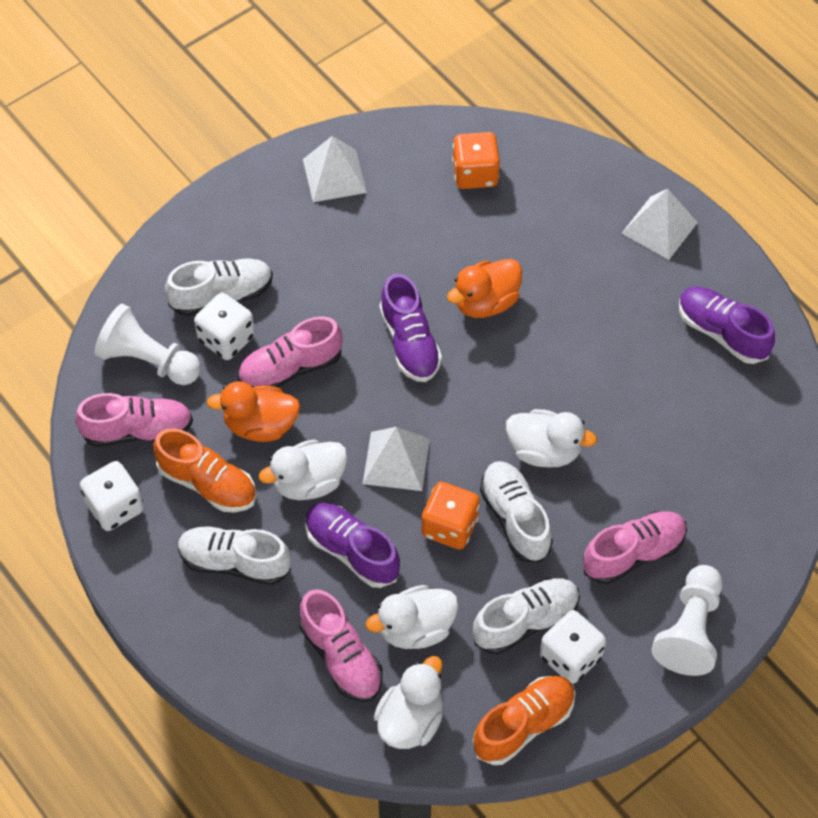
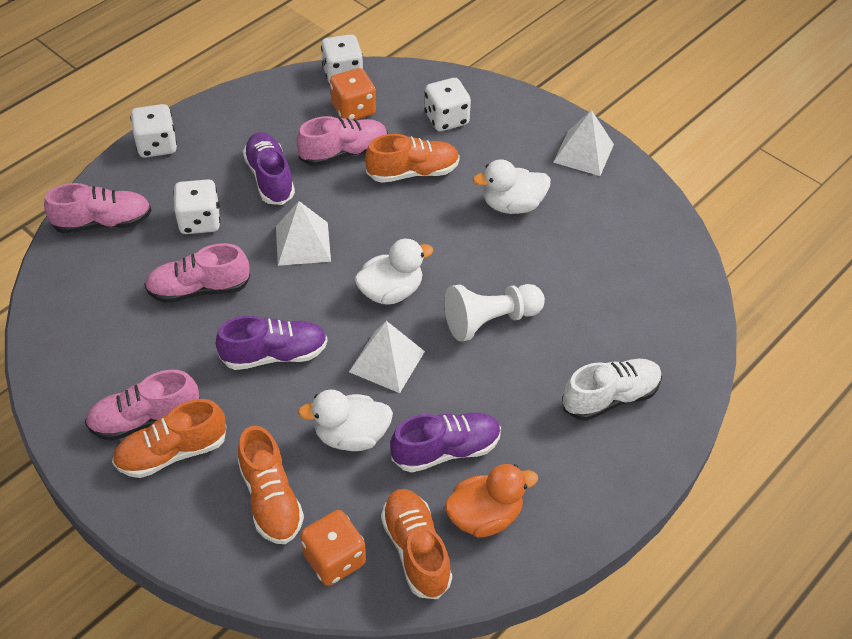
orange duck: 2 -> 1
orange shoe: 2 -> 4
white dice: 3 -> 4
white duck: 4 -> 3
white pawn: 2 -> 1
white shoe: 4 -> 1

